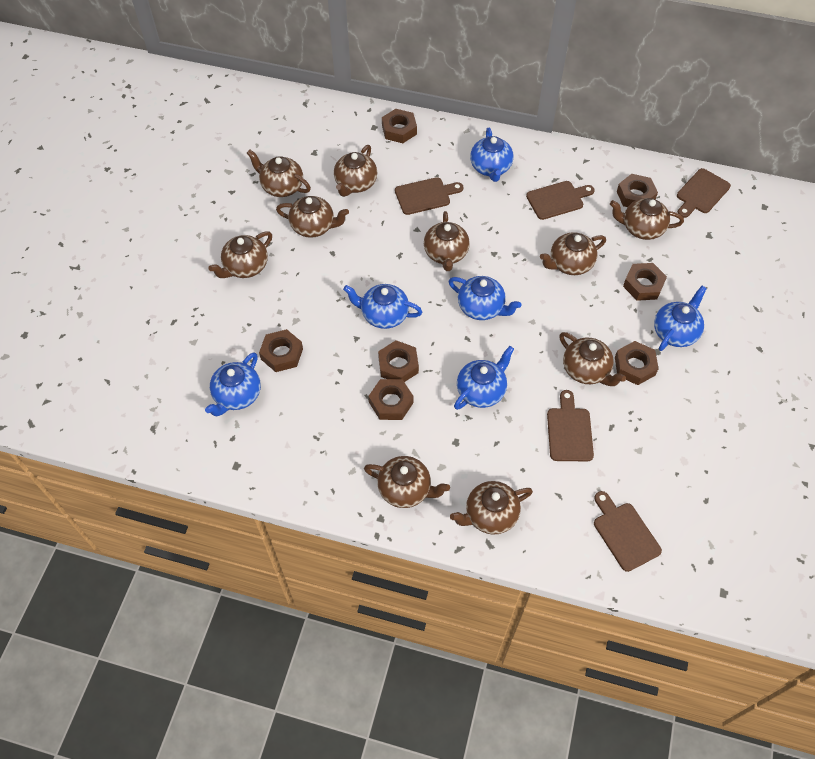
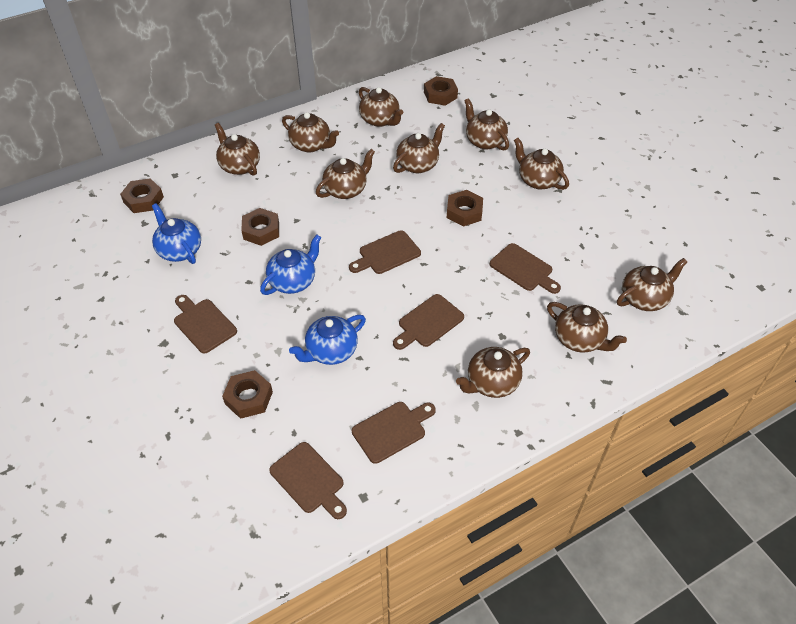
blue teapot: 6 -> 3
brown cutting board: 5 -> 6
brown nut: 7 -> 5

